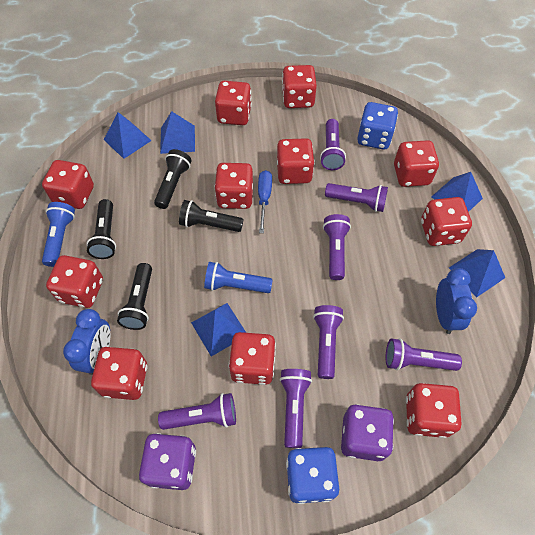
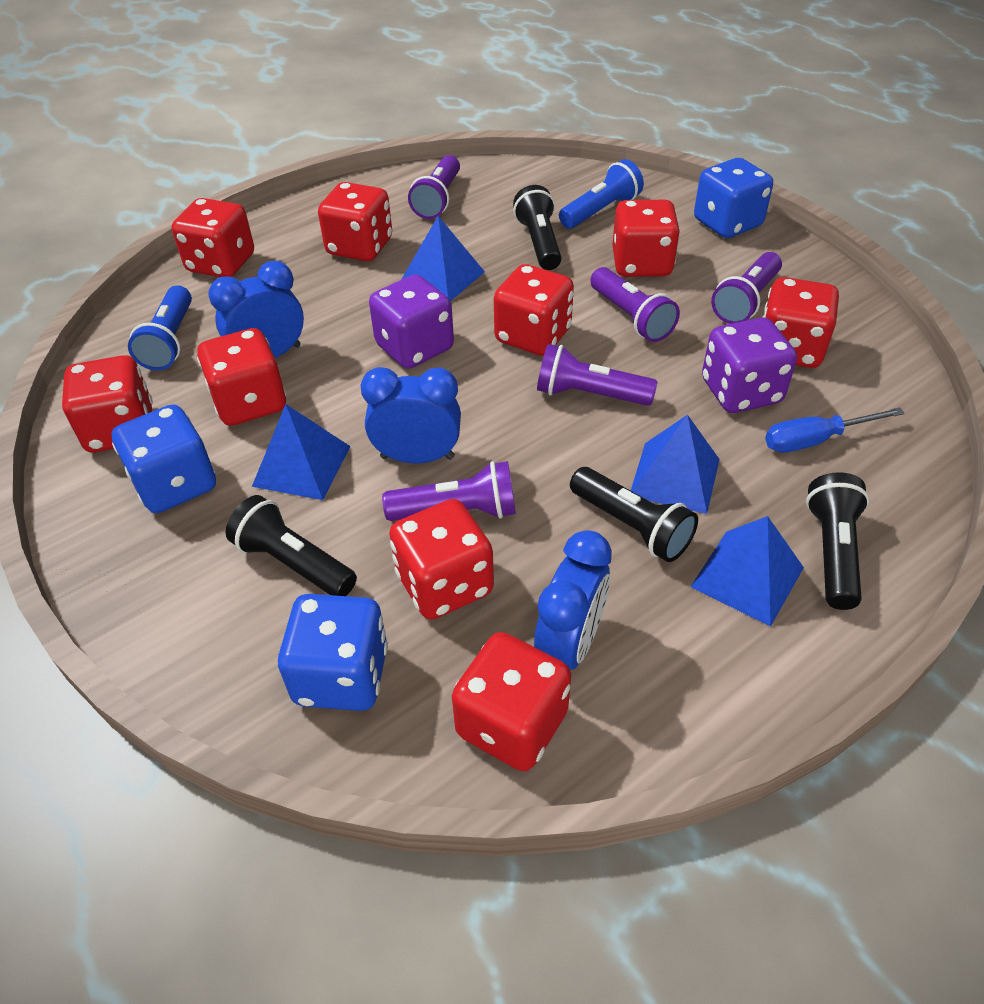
blue clock: 2 -> 3
blue dice: 2 -> 3
blue pyramid: 5 -> 4
purple flashlight: 7 -> 5
red dice: 11 -> 9

